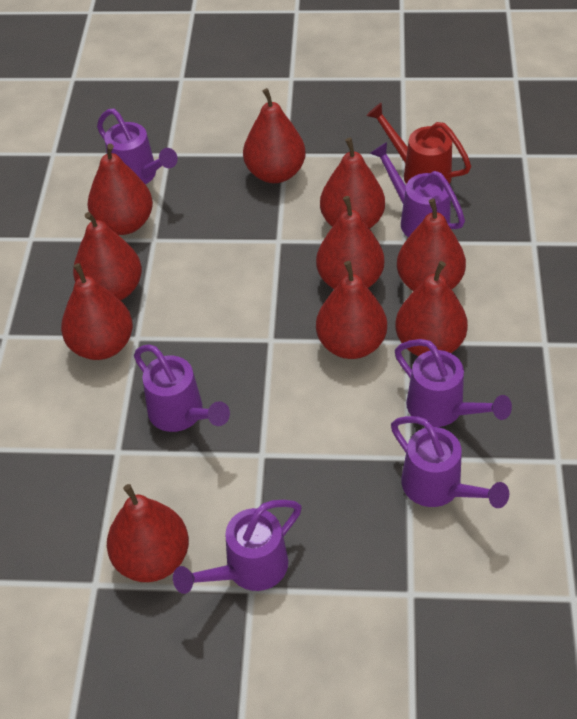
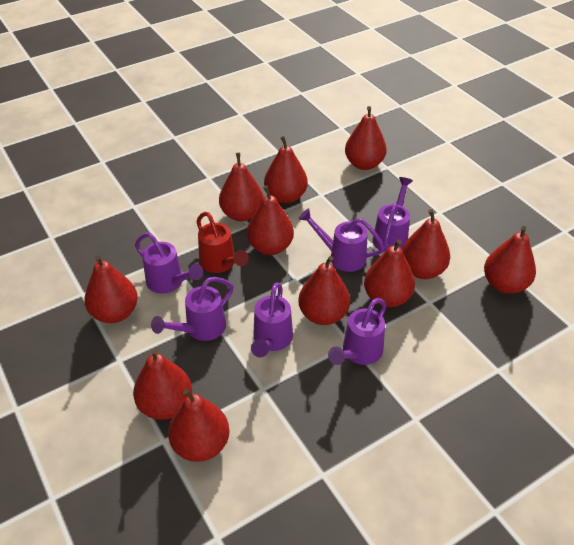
red pear: 10 -> 11

